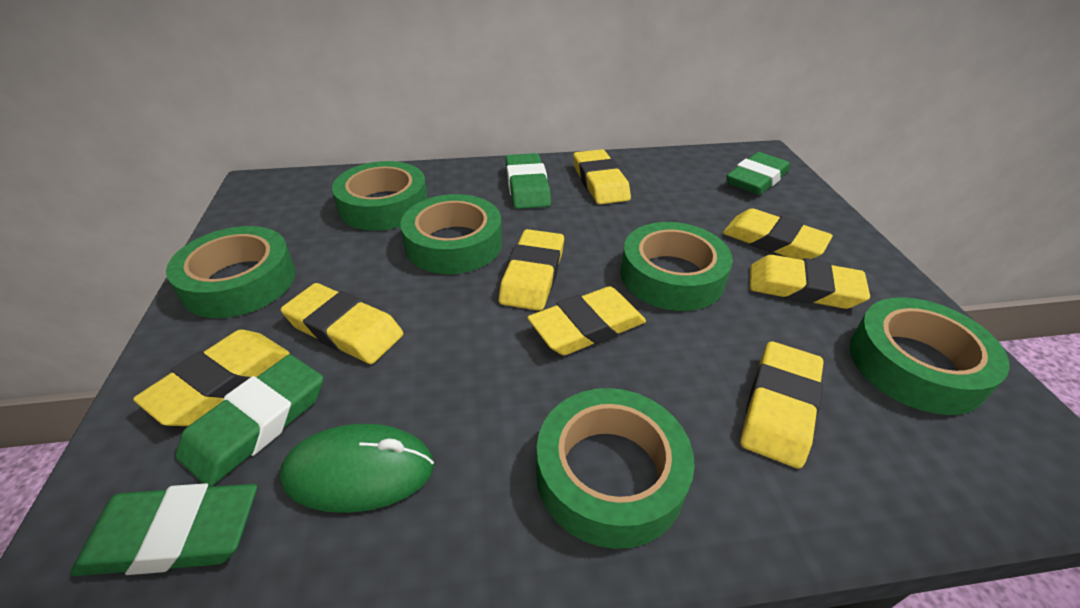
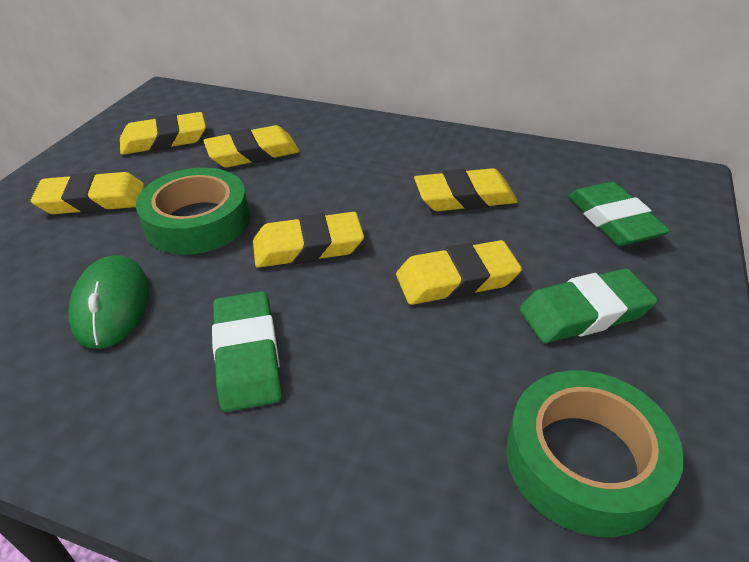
green eraser: 4 -> 3
green tape: 6 -> 2
yellow eraser: 8 -> 6

